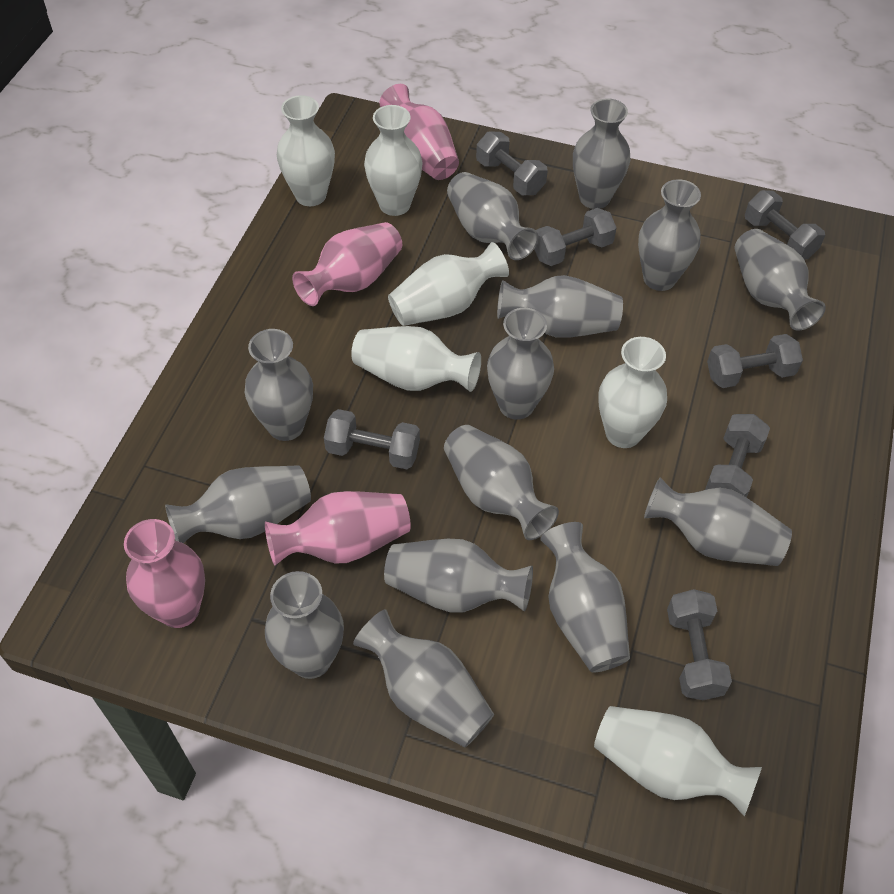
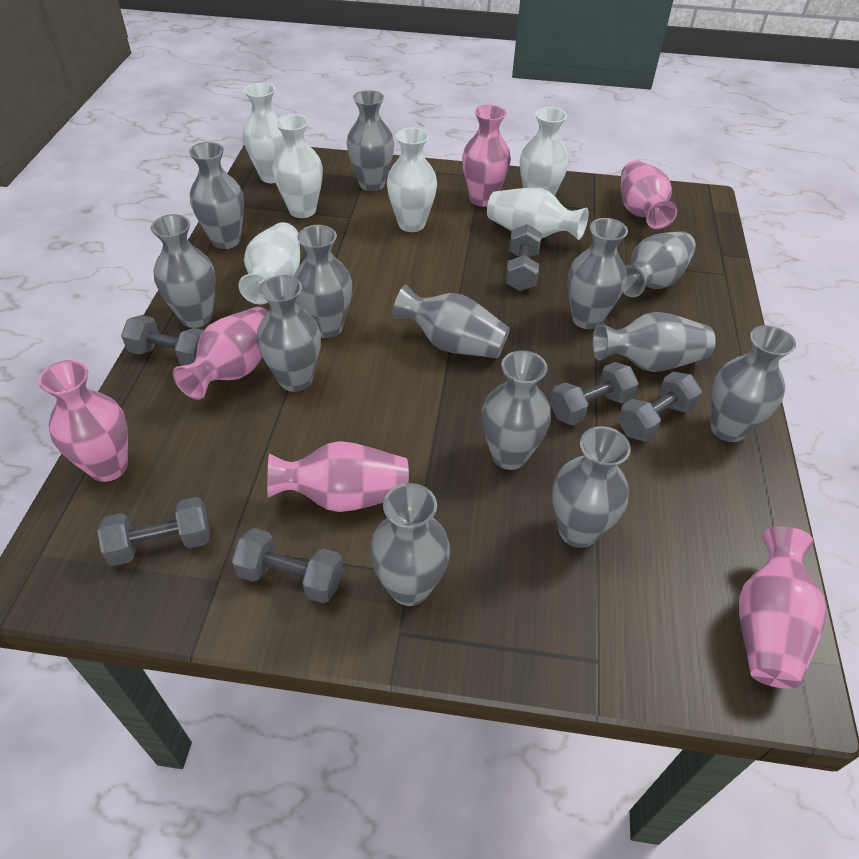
grey dumbbell: 7 -> 6
grey vase: 14 -> 13
pink vase: 4 -> 6

